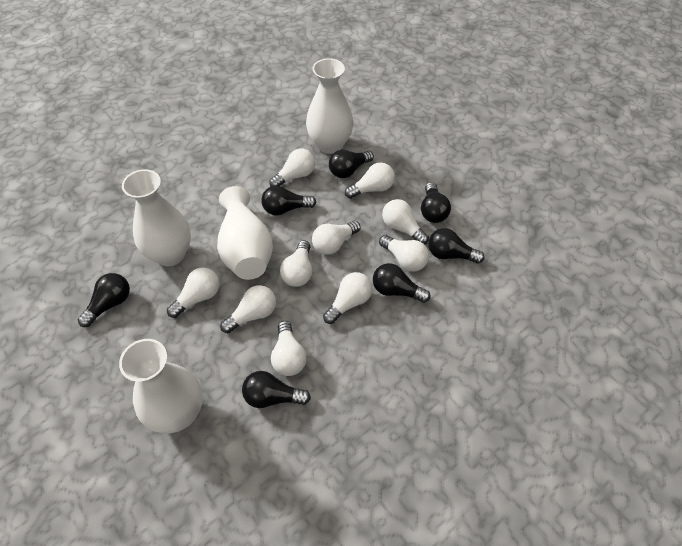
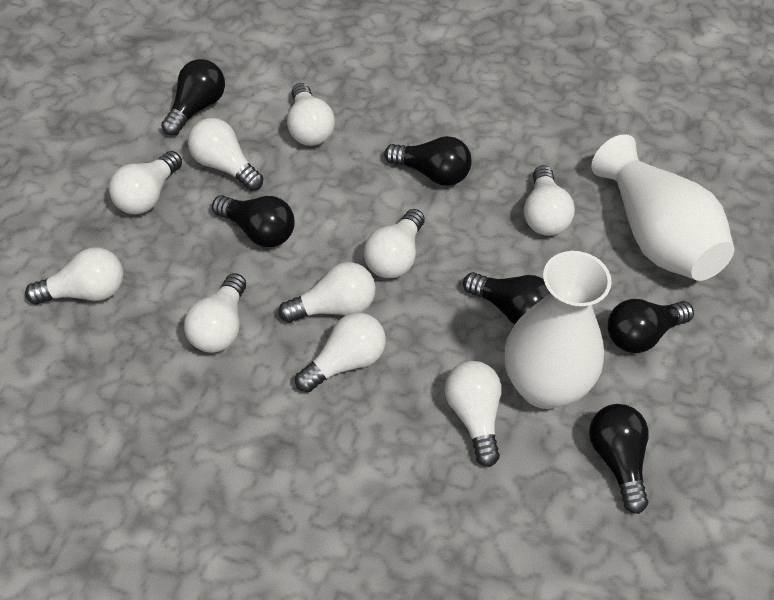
black light bulb: 7 -> 6
white vase: 4 -> 2

